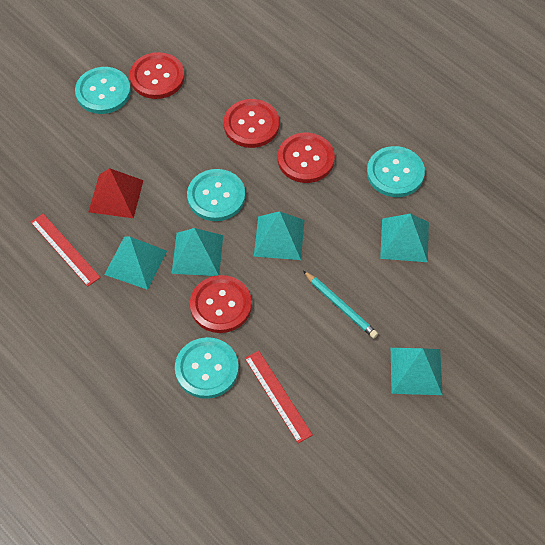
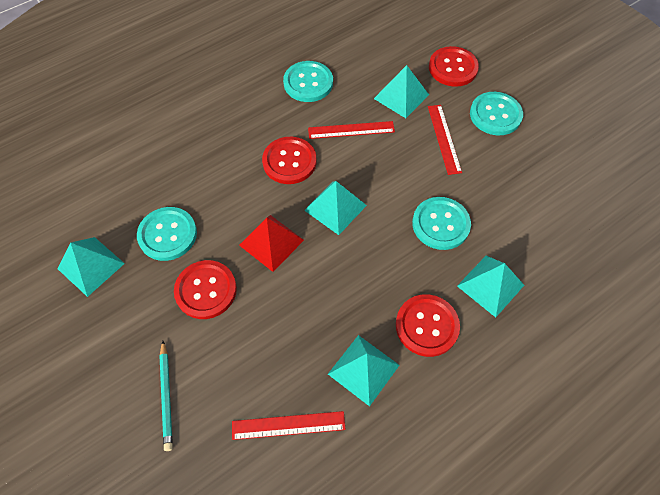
red ruler: 2 -> 3

